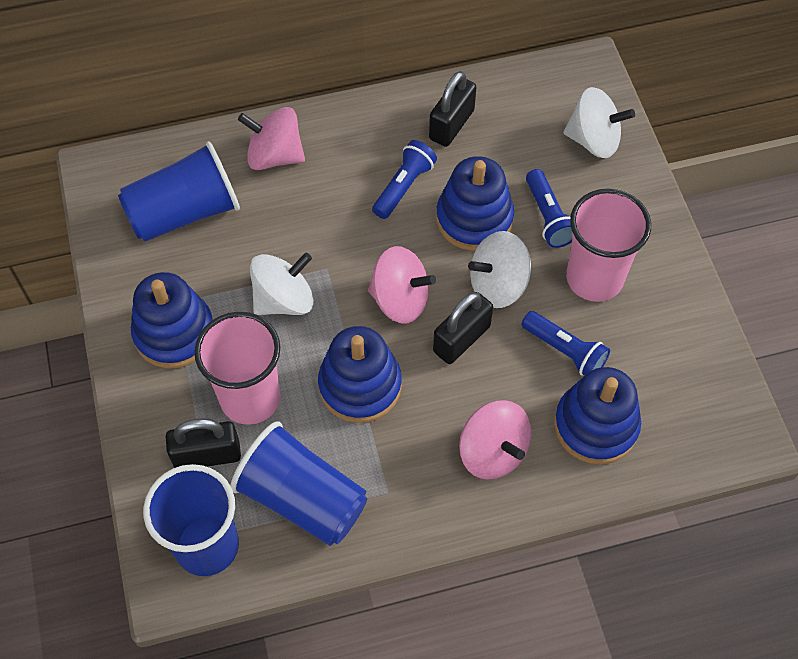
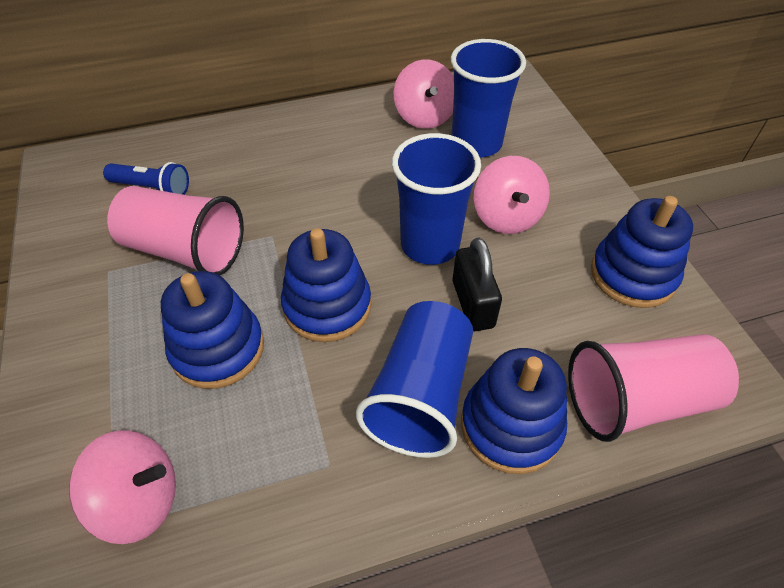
black padlock: 3 -> 1
blue flashlight: 3 -> 1
white spinning top: 3 -> 0

